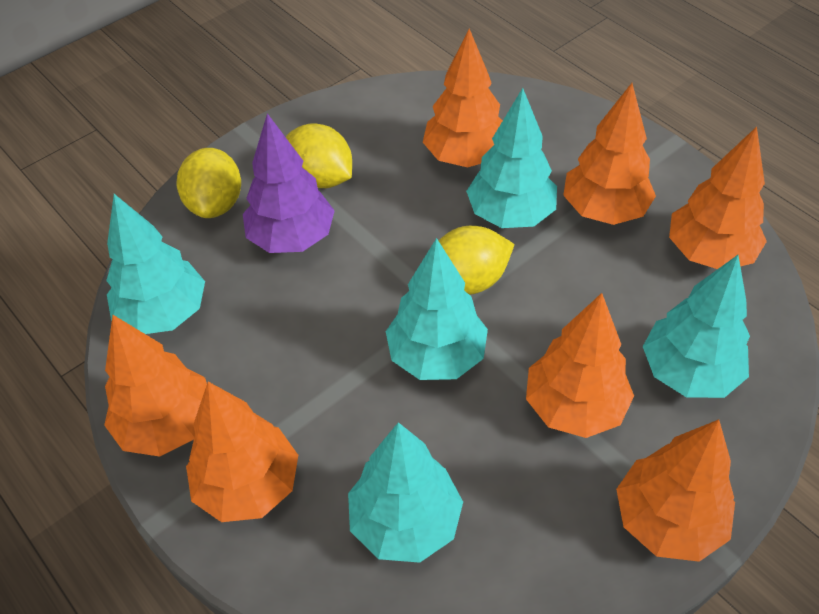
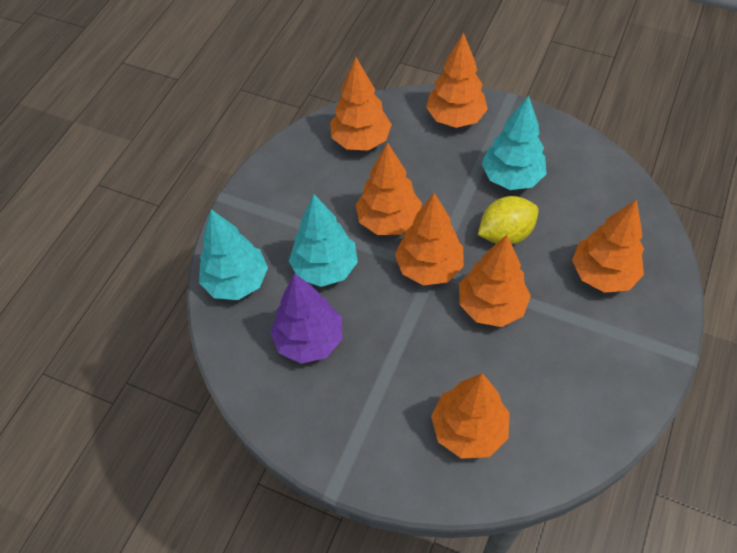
turquoise tree: 5 -> 3
yellow lemon: 3 -> 1

